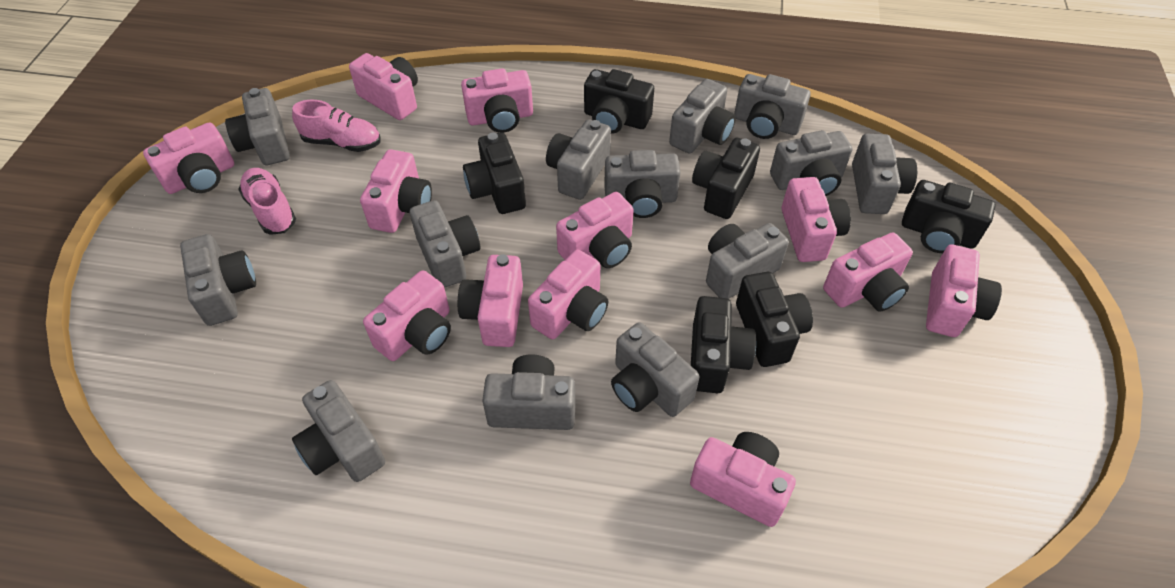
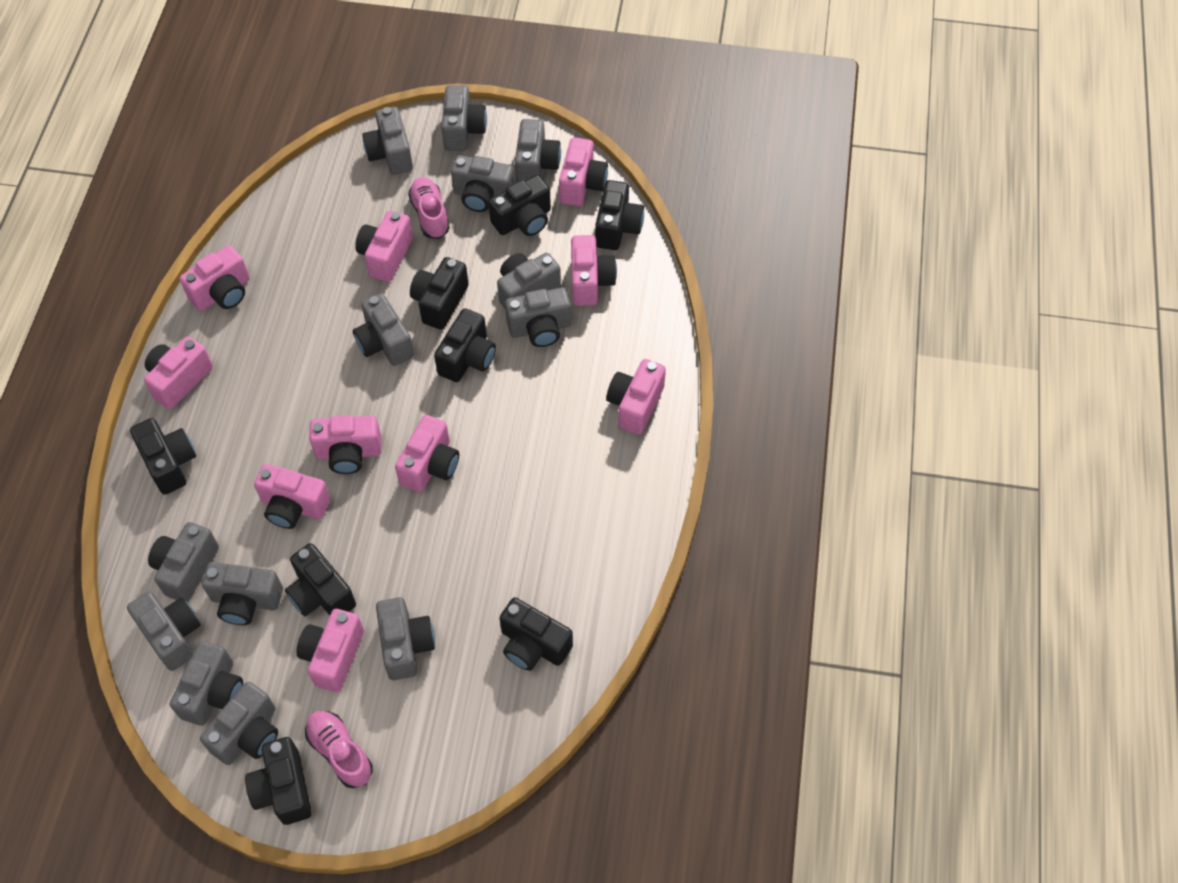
black camera: 6 -> 8
pink camera: 12 -> 10

